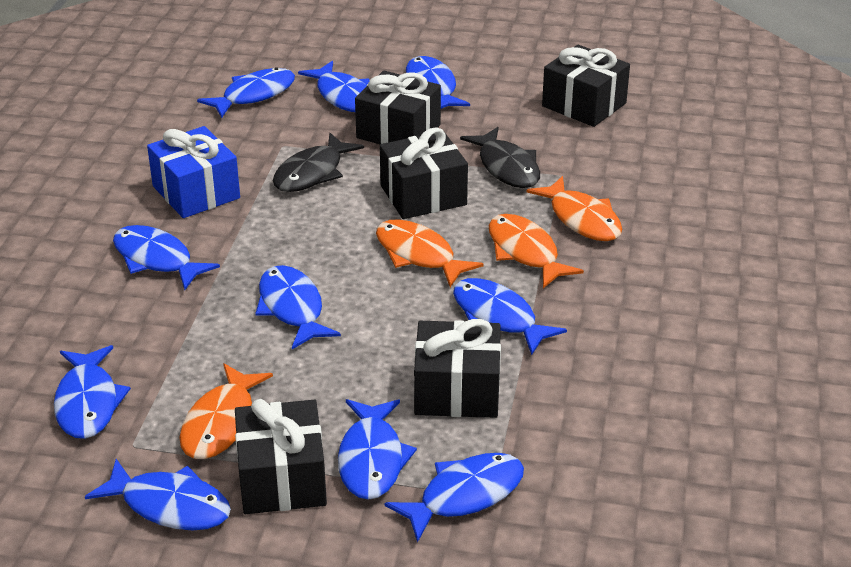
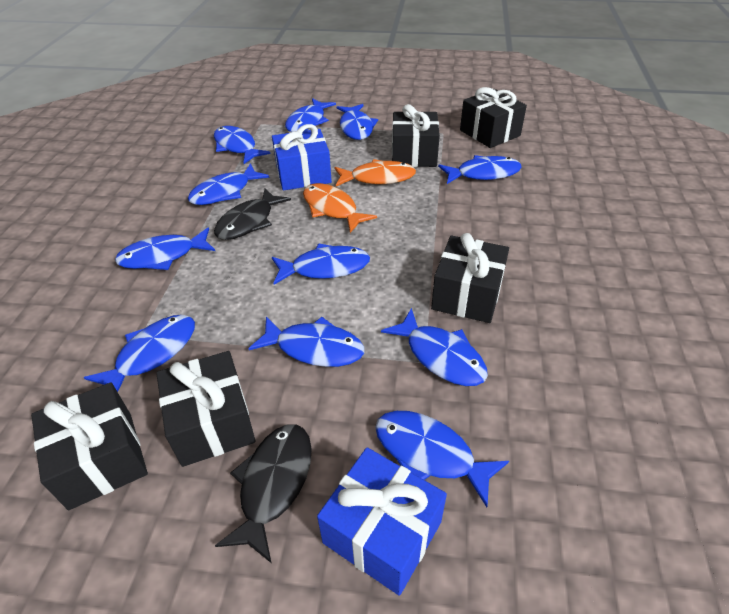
blue fish: 10 -> 11
blue gift: 1 -> 2
orange fish: 4 -> 2

